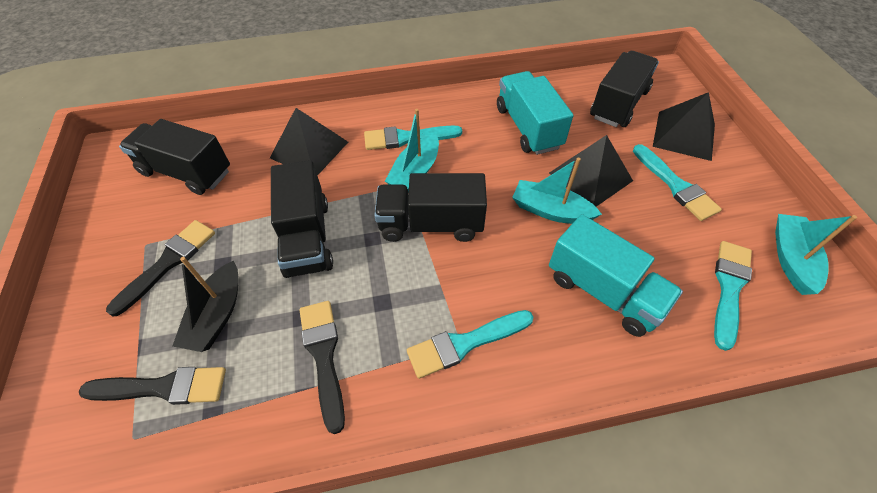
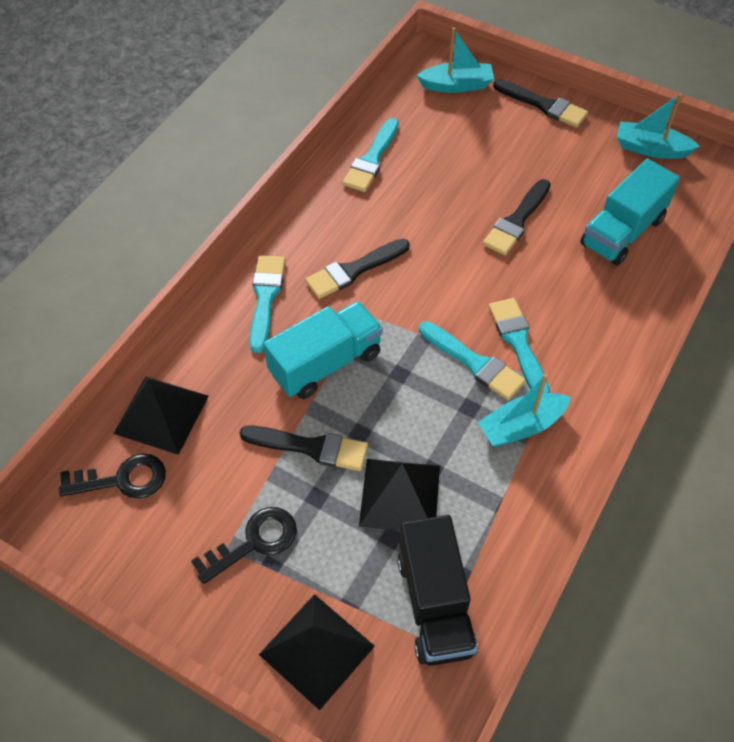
black boat: 1 -> 0
black brush: 3 -> 4
black key: 0 -> 2
black truck: 4 -> 1

